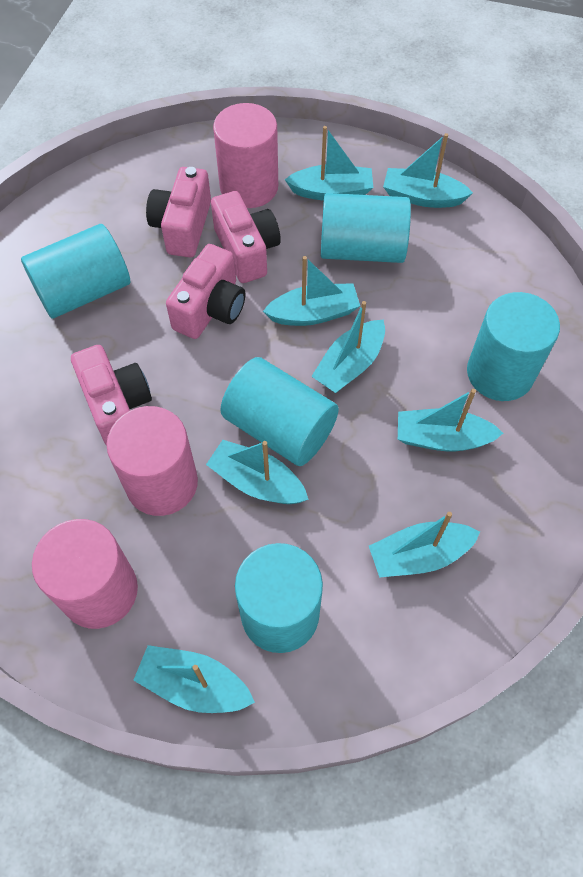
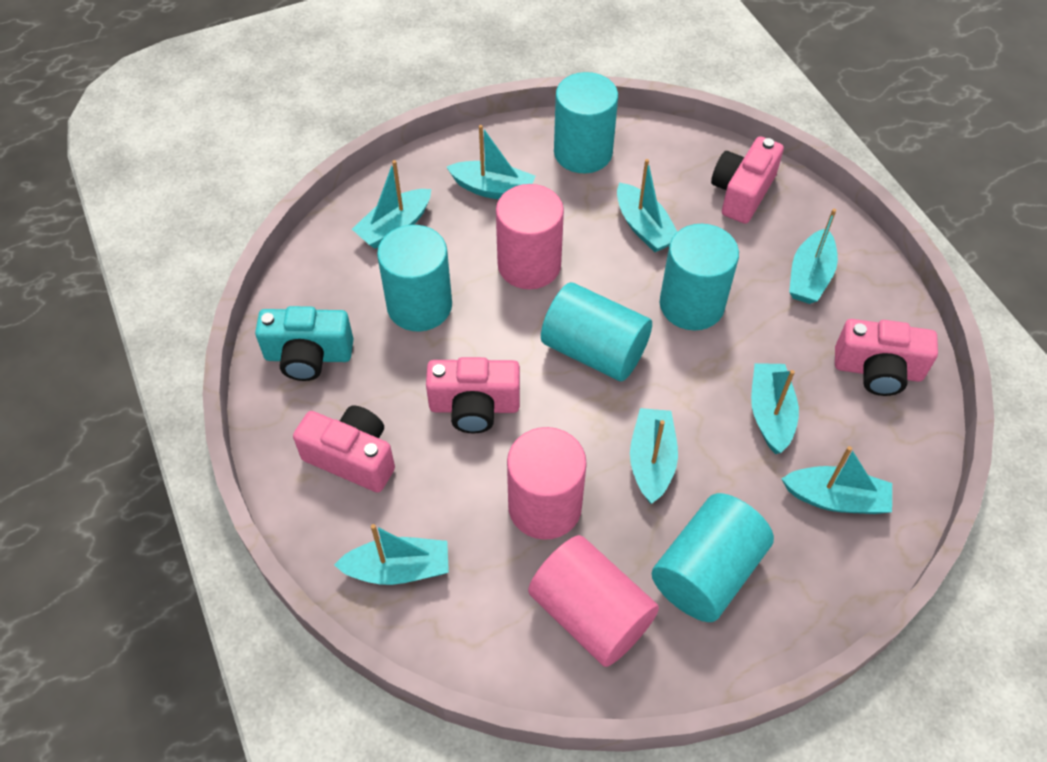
turquoise camera: 0 -> 1

